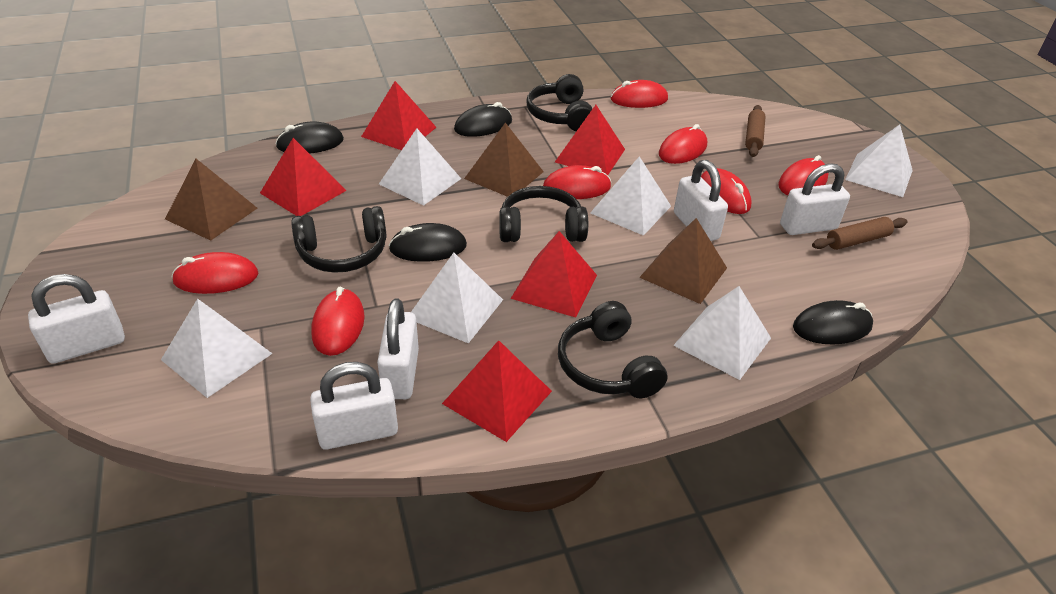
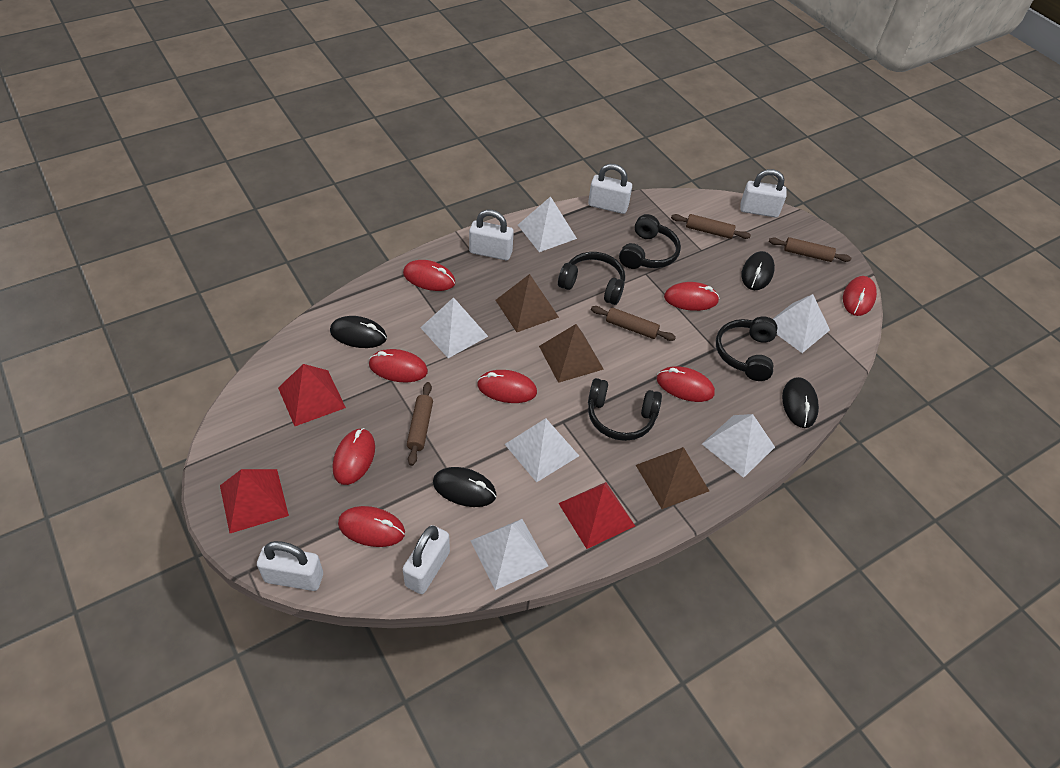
brown rolling pin: 2 -> 4
red mouse: 7 -> 8
red pyramid: 5 -> 3

